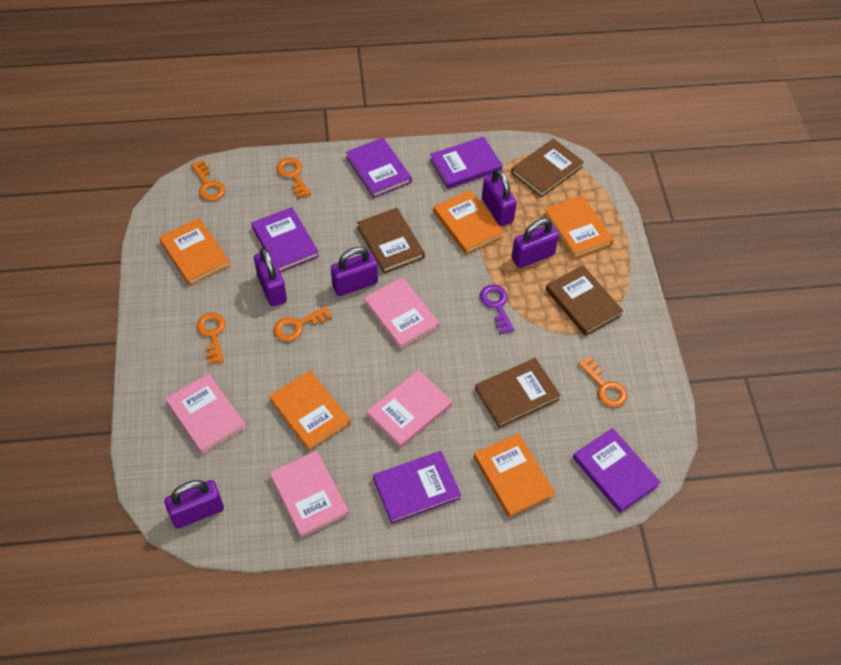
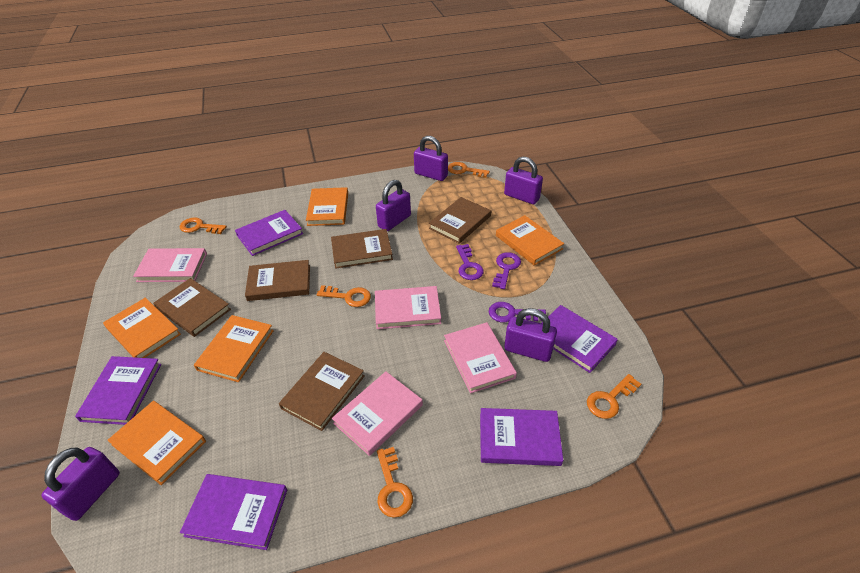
brown book: 4 -> 5
purple key: 1 -> 3

